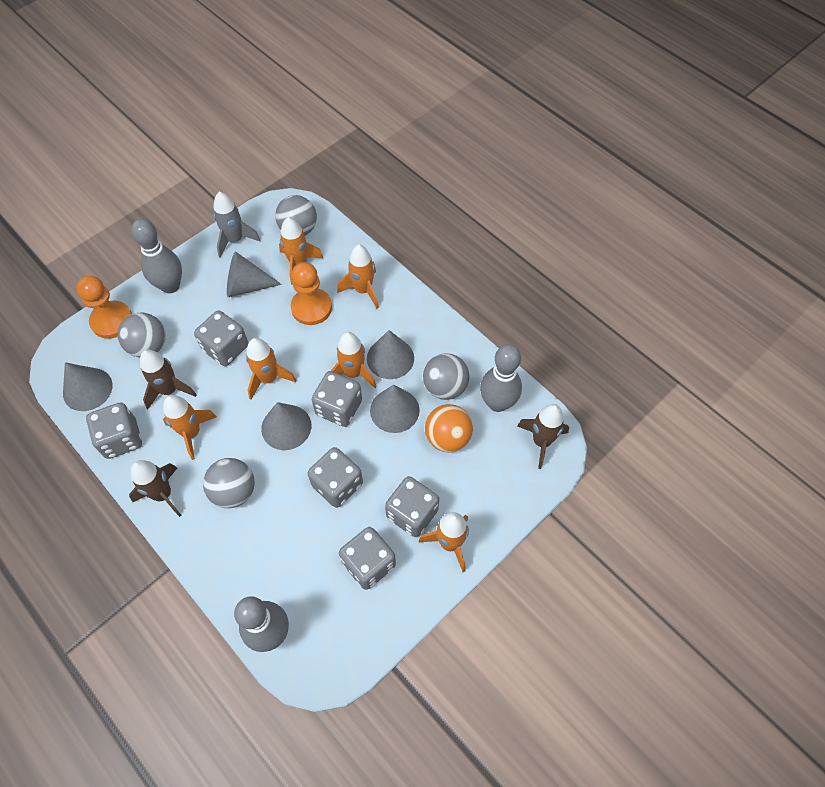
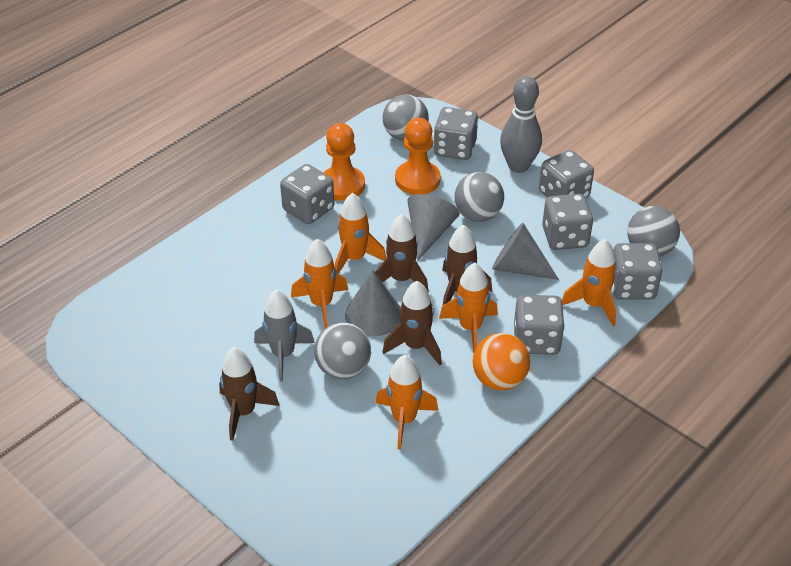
brown rocket: 3 -> 4
grey bowling pin: 3 -> 1
grey cone: 5 -> 3
orange rocket: 6 -> 5

